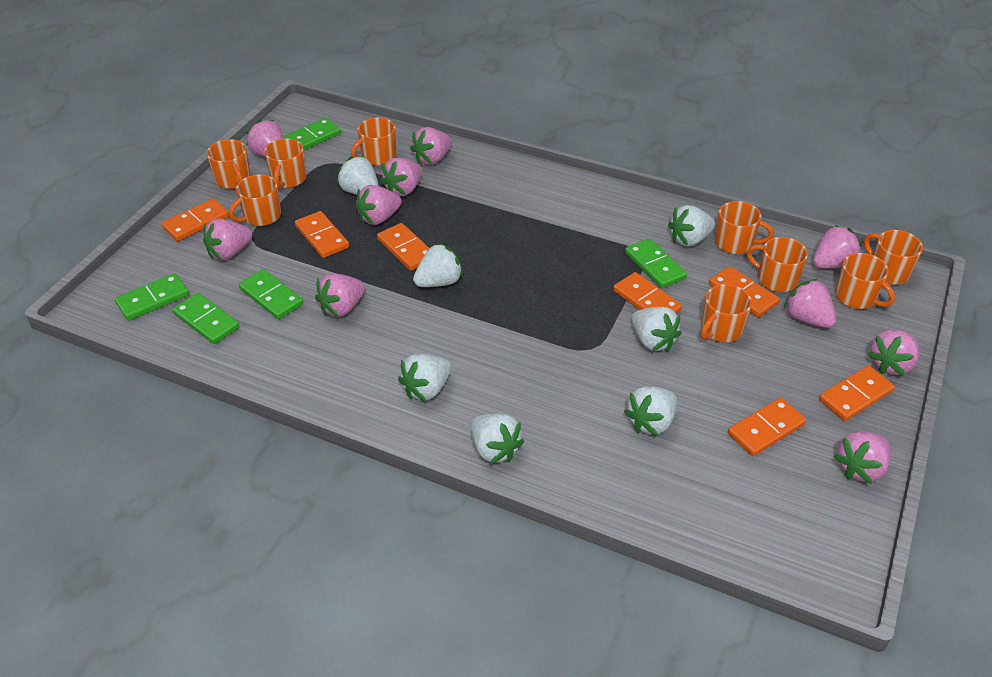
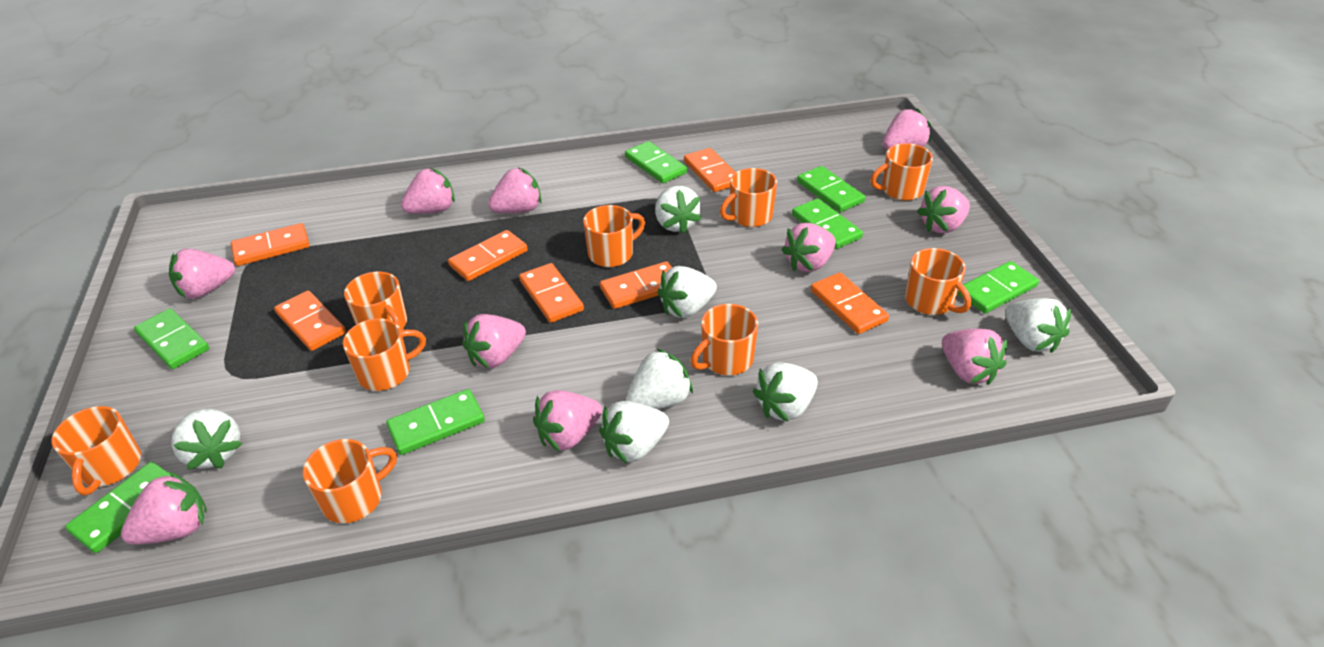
green domino: 5 -> 7

